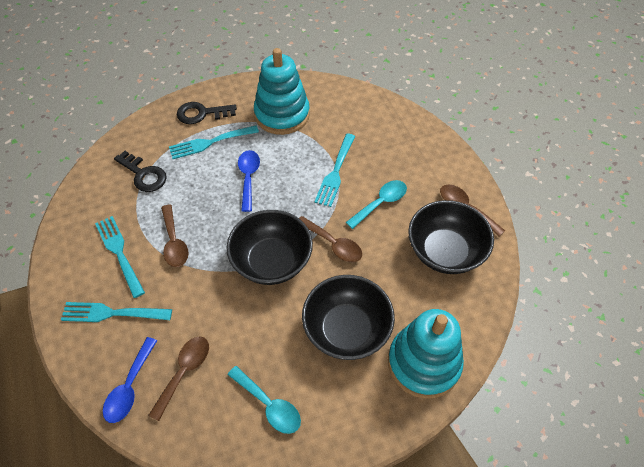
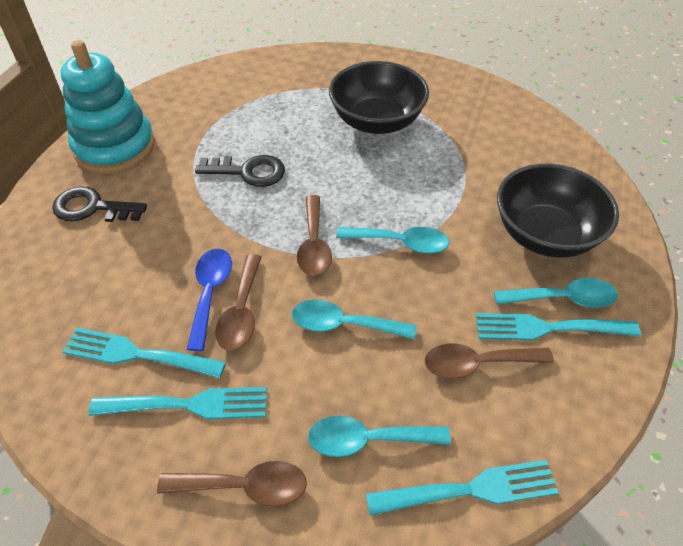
black bowl: 3 -> 2
blue spoon: 2 -> 1
turquoise spoon: 2 -> 4
turquoise stacking toy: 2 -> 1

